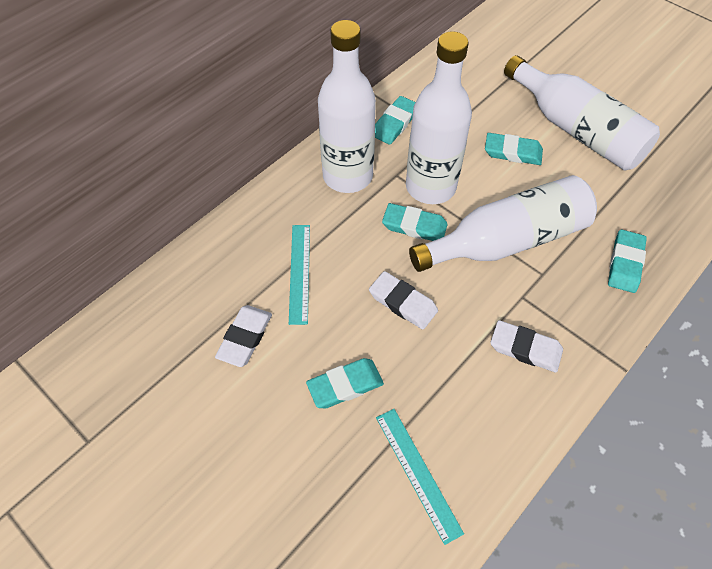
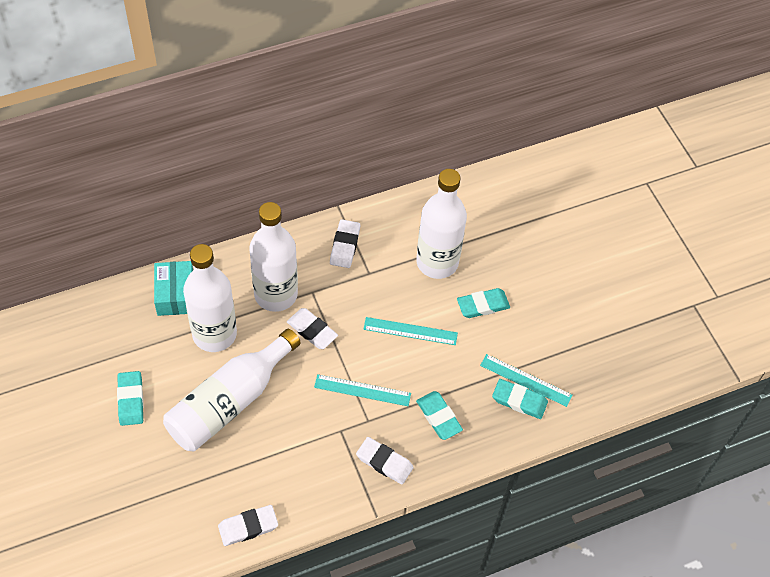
turquoise box: 0 -> 1
turquoise eraser: 5 -> 4
turquoise ruler: 2 -> 3
white eraser: 3 -> 4

